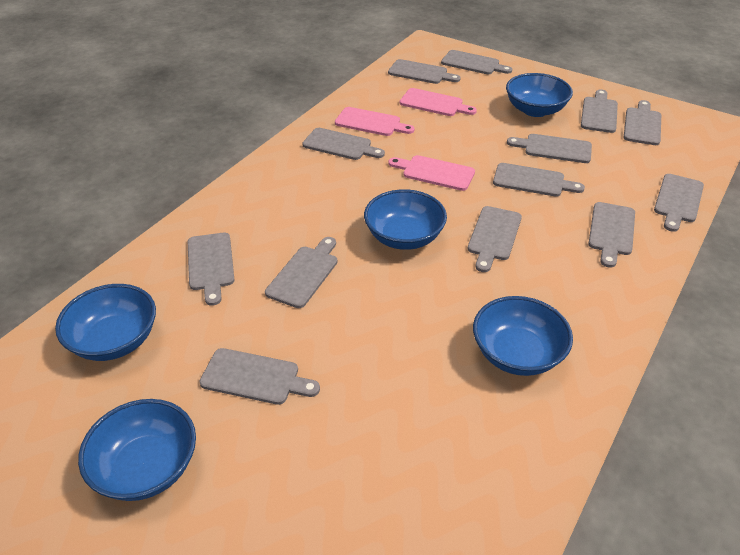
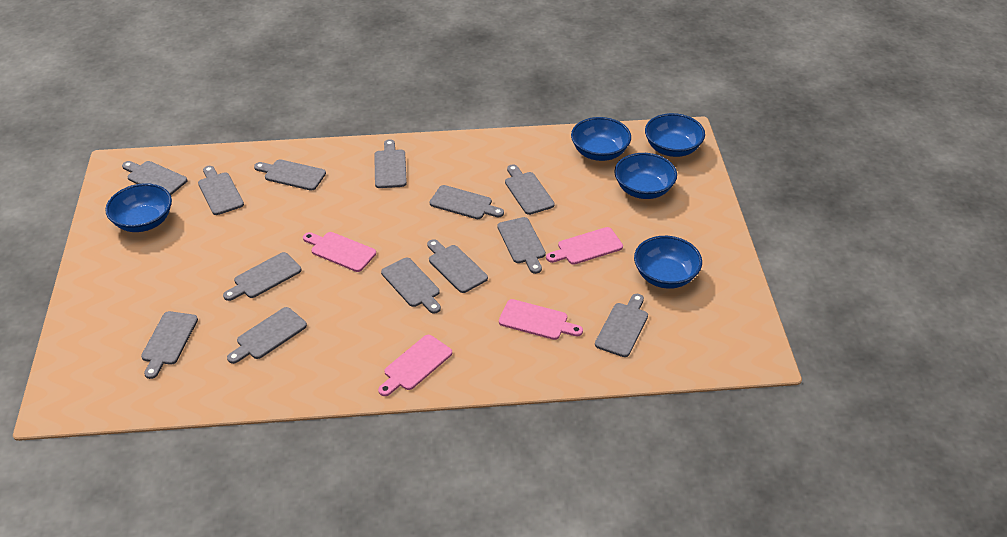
pink cutting board: 3 -> 4

